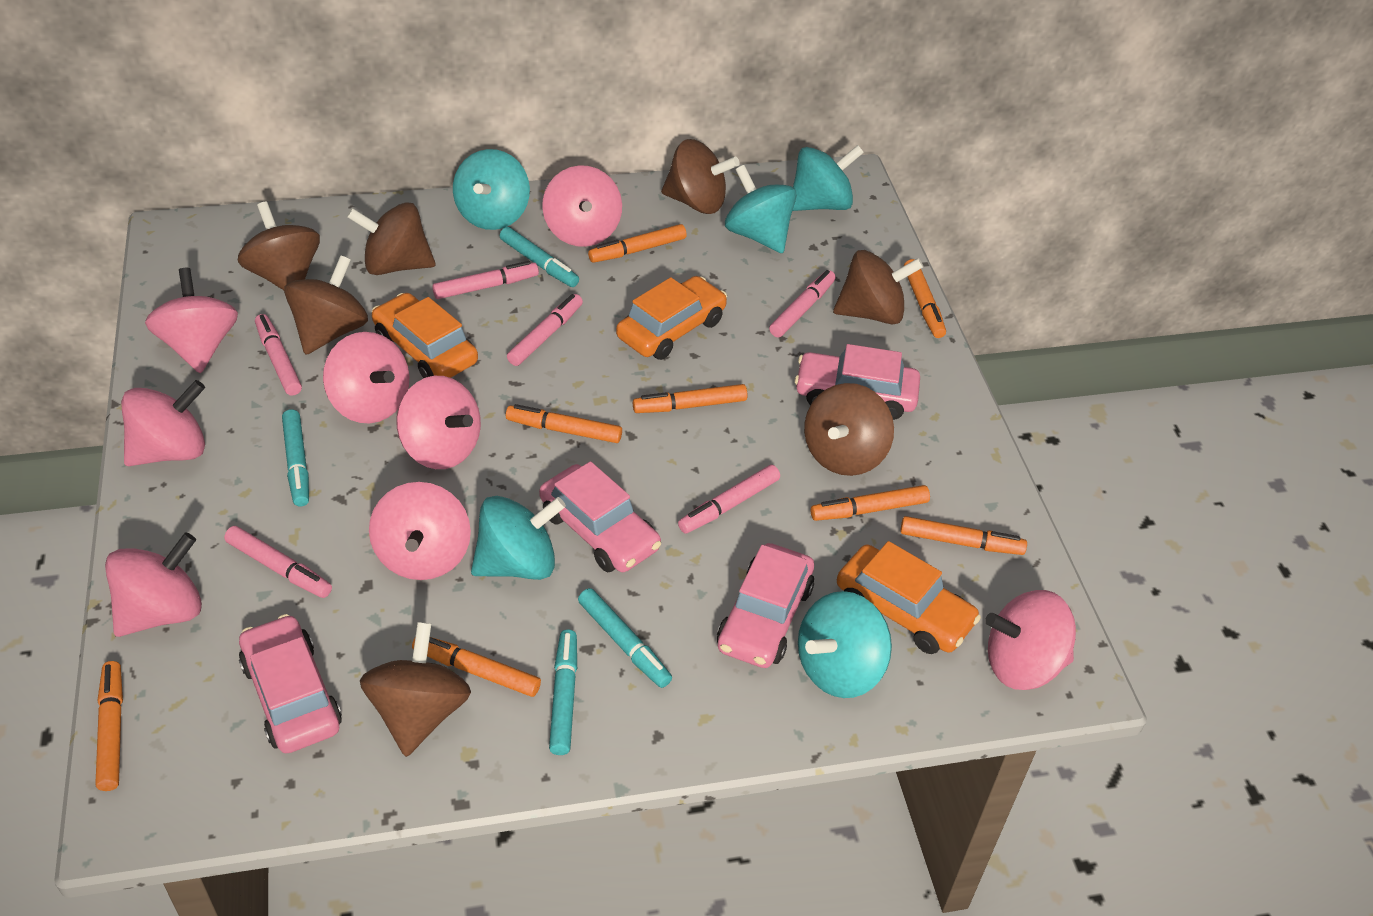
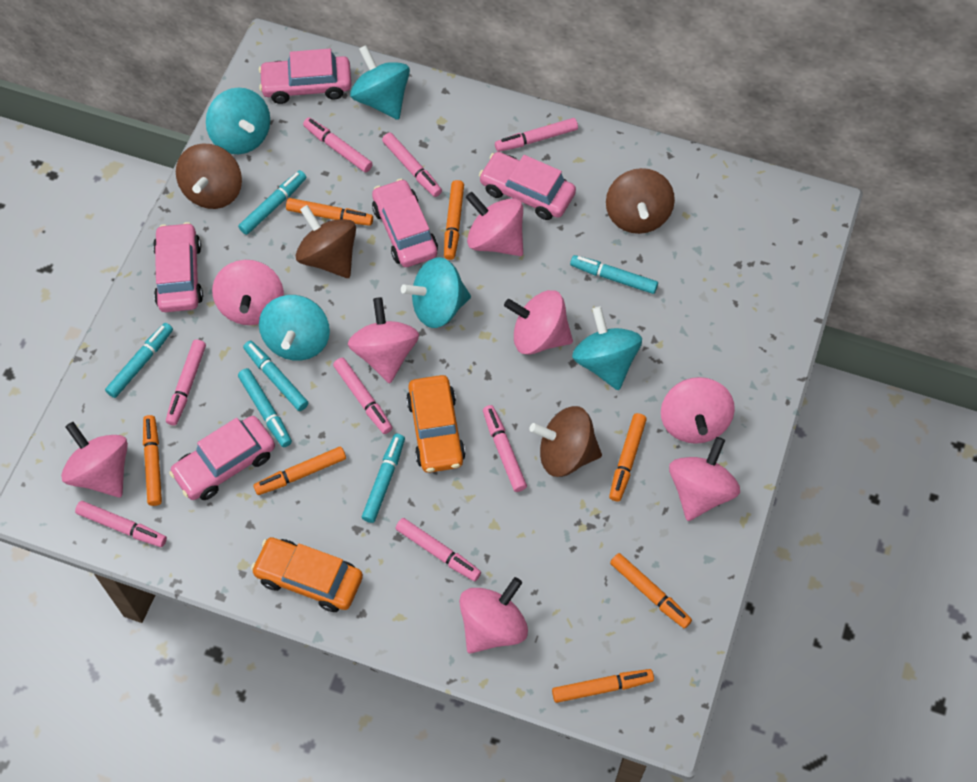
brown spinning top: 7 -> 4
orange car: 3 -> 2
orange marker: 8 -> 7
pink car: 4 -> 5
pink marker: 6 -> 8
turquoise marker: 4 -> 6

